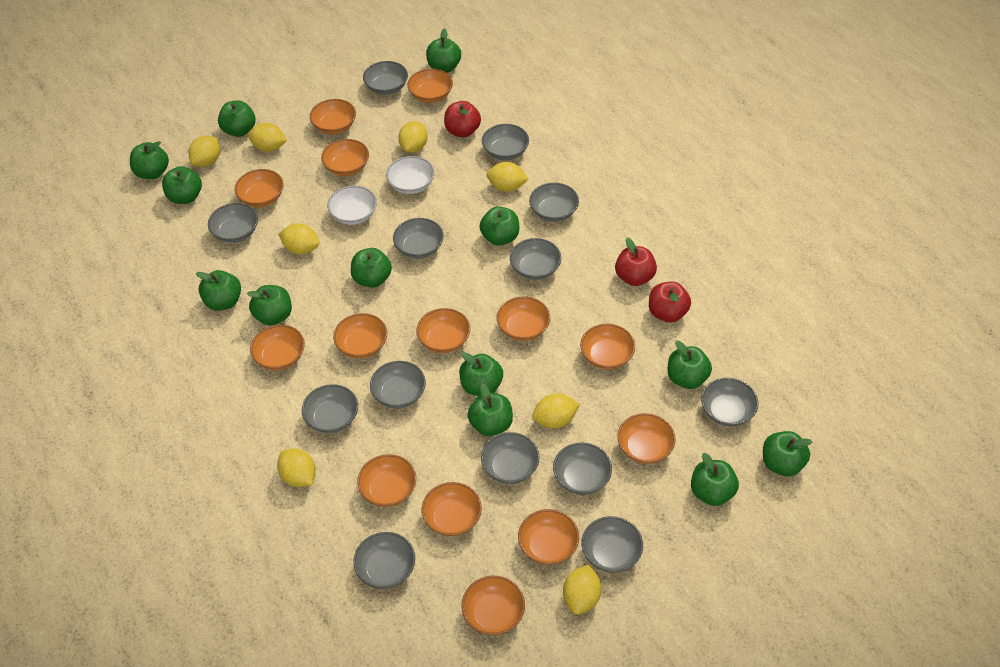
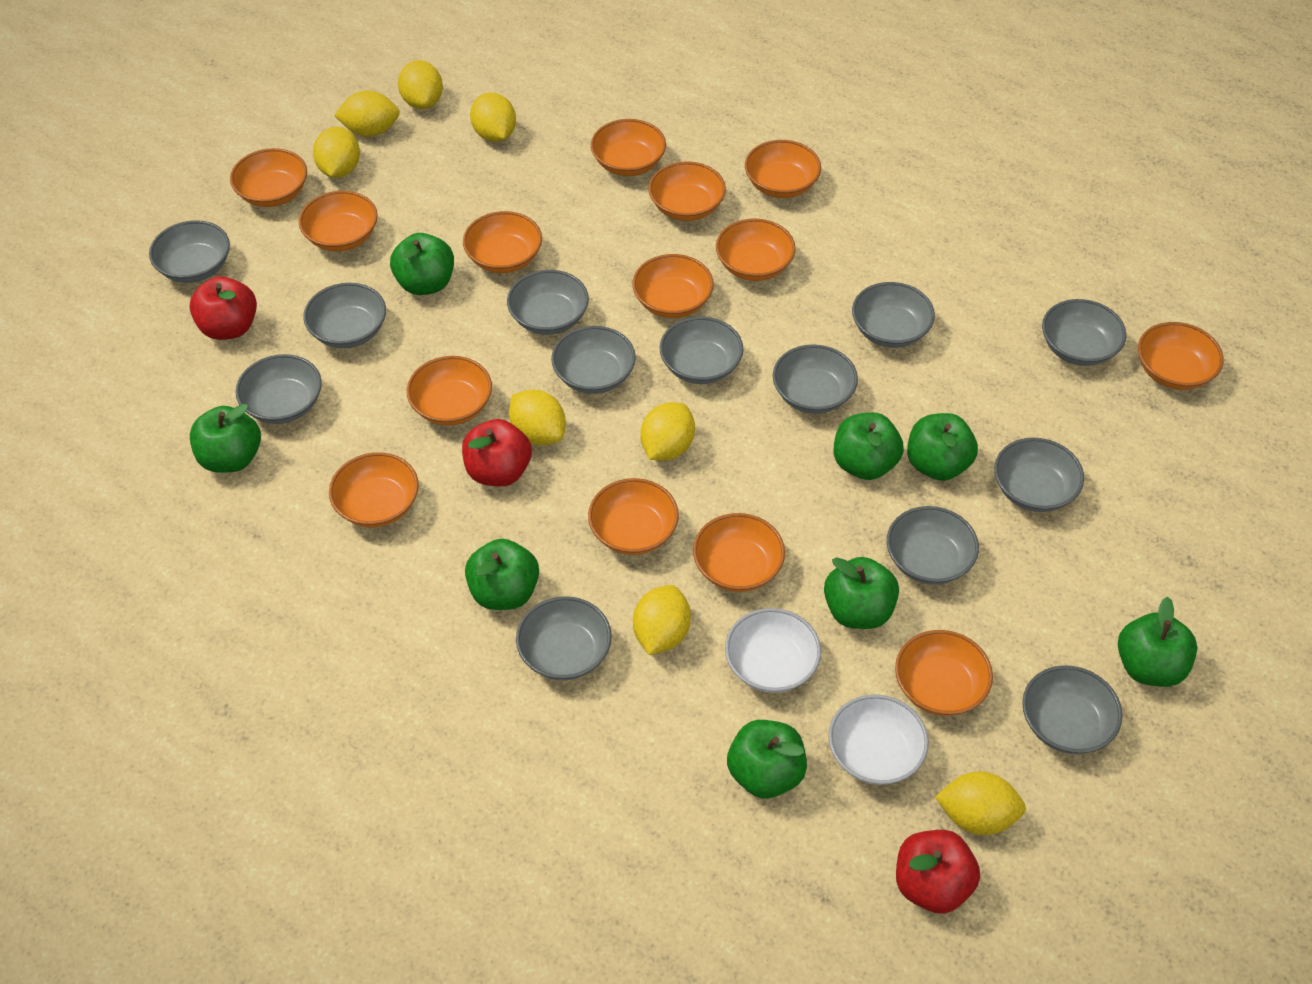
green apple: 13 -> 8

